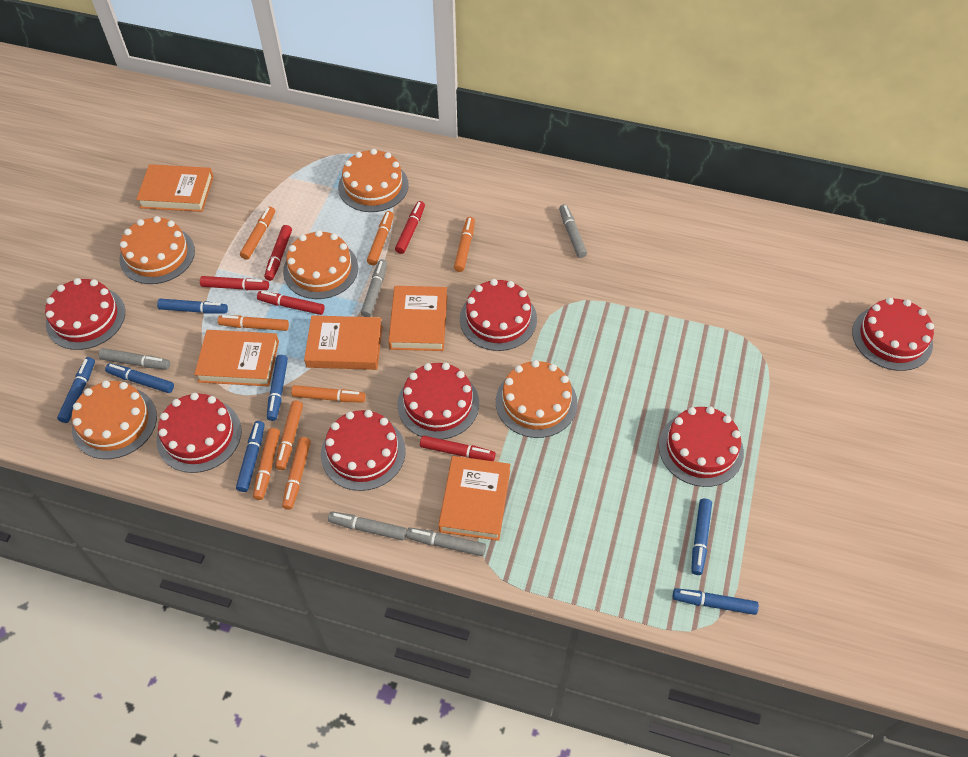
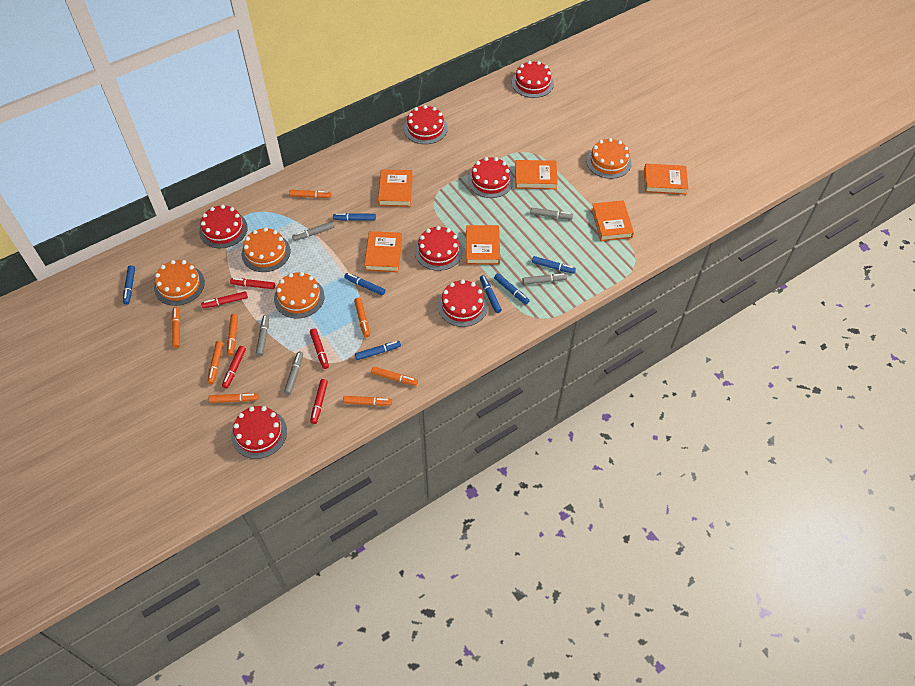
orange book: 5 -> 6
orange cake: 5 -> 4

